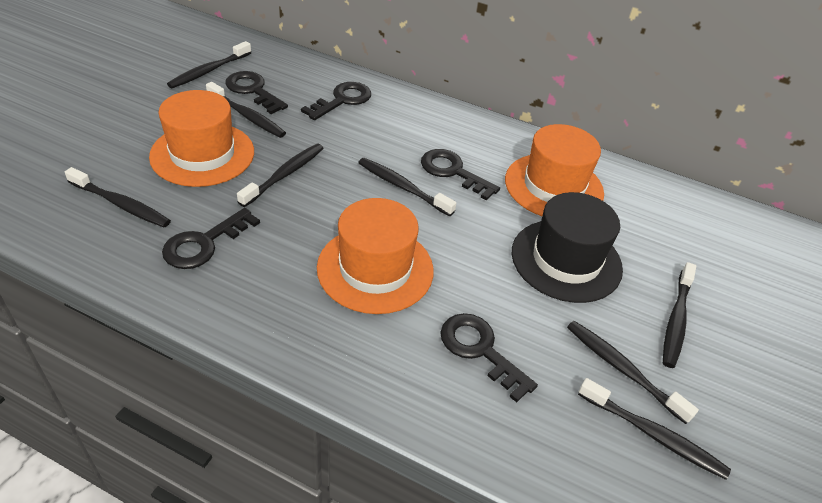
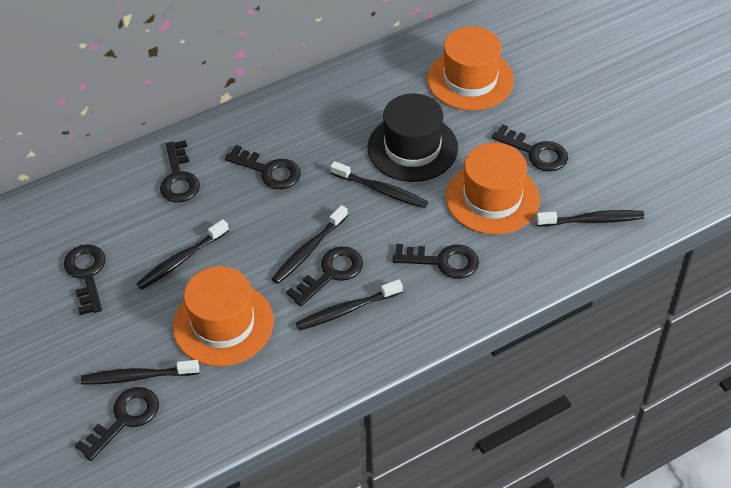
black key: 5 -> 7
black toothbrush: 8 -> 6

